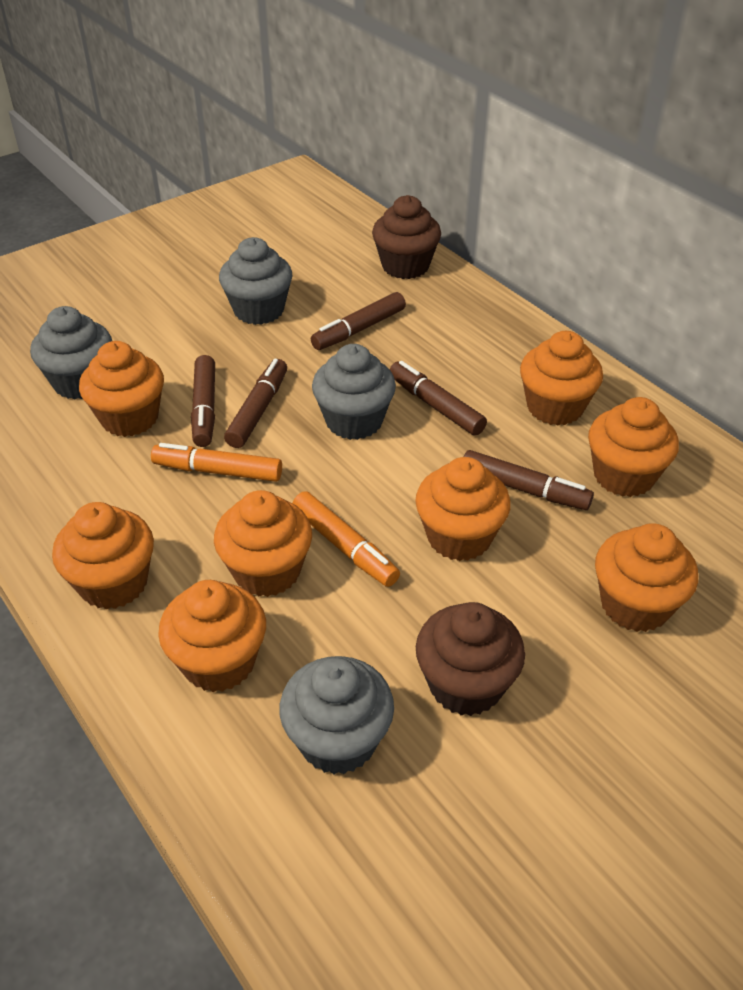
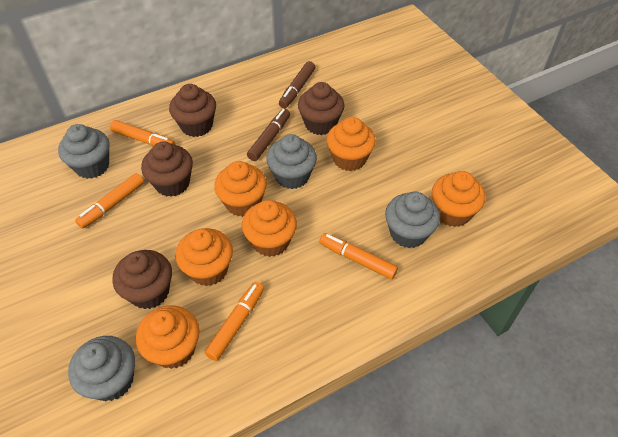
brown cupcake: 2 -> 4
brown marker: 5 -> 2
orange cupcake: 8 -> 6
orange marker: 2 -> 4

